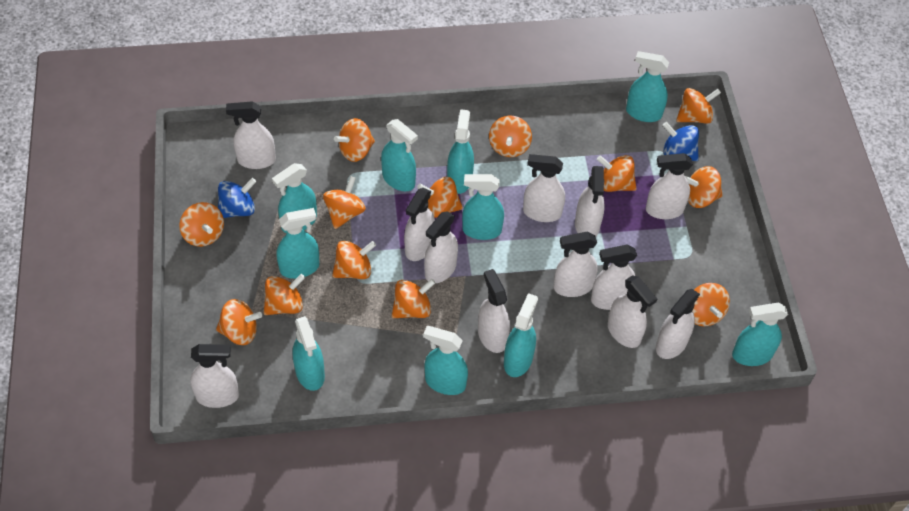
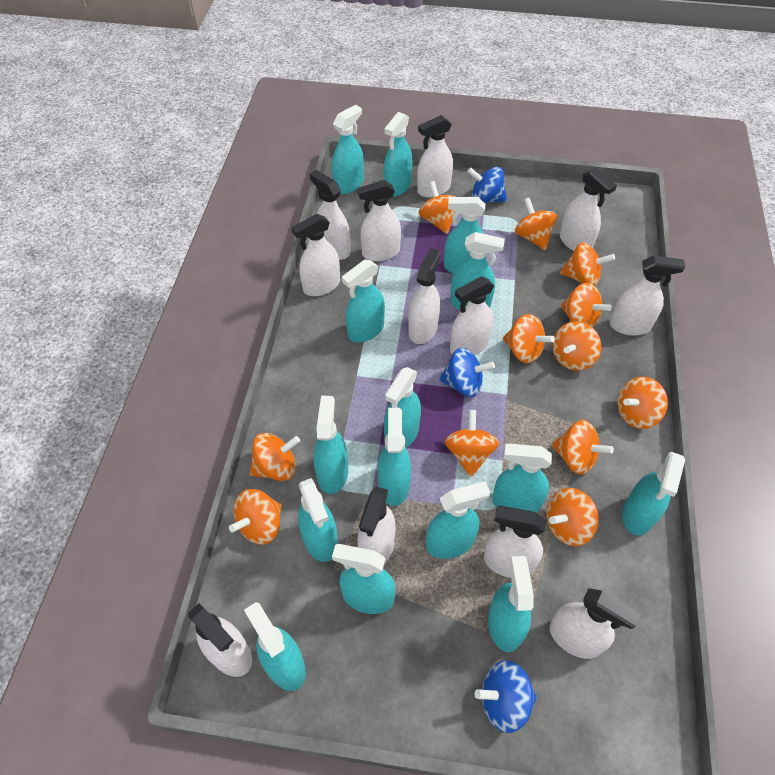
blue spinning top: 2 -> 3
orange spinning top: 13 -> 12
turquoise spray bottle: 10 -> 15

